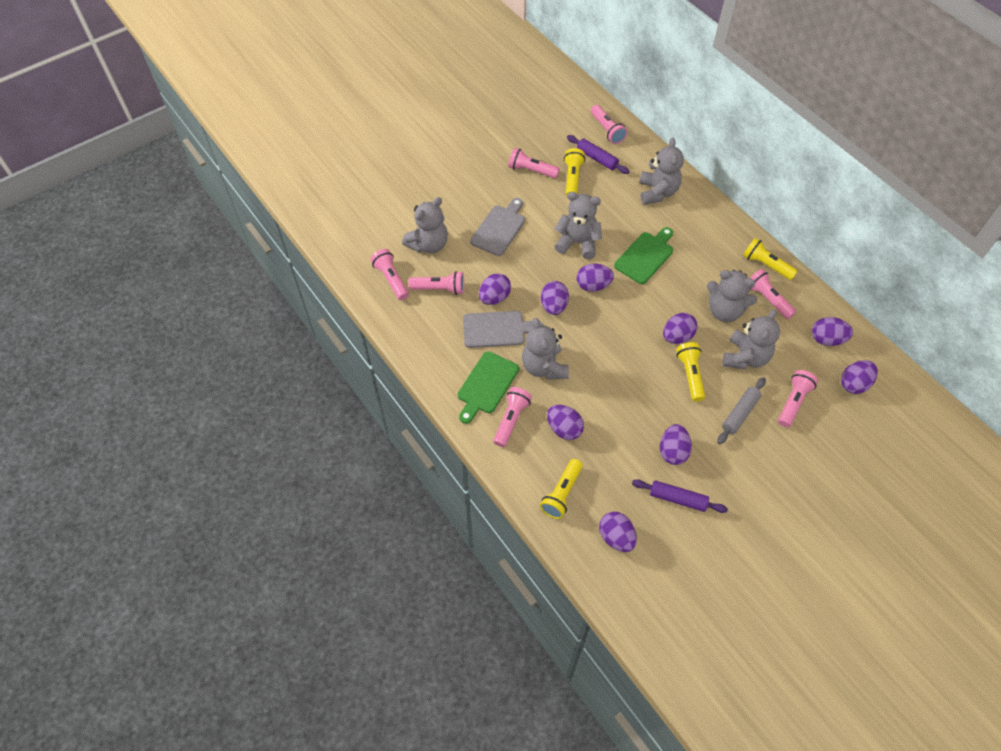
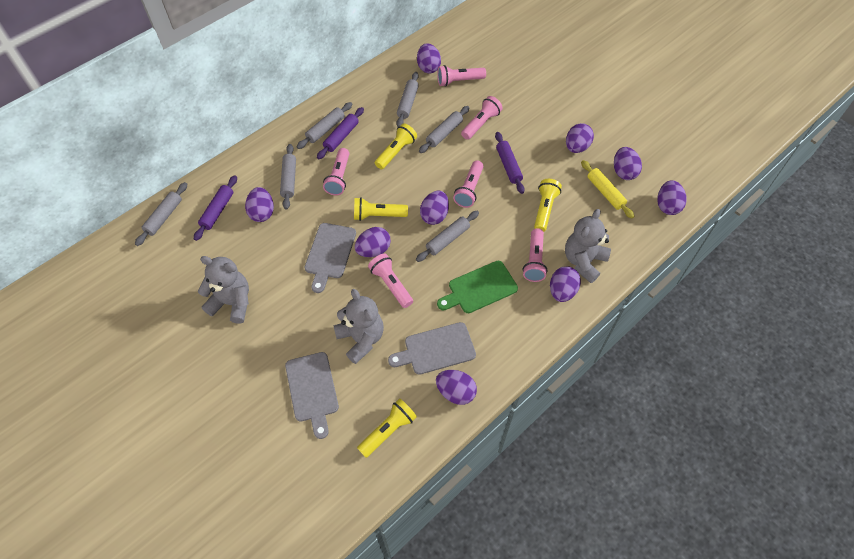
green cutting board: 2 -> 1
grey cutting board: 2 -> 3
grey rolling pin: 1 -> 6
grey teddy bear: 6 -> 3
pink flashlight: 7 -> 6
purple rolling pin: 2 -> 3
yellow rolling pin: 0 -> 1

